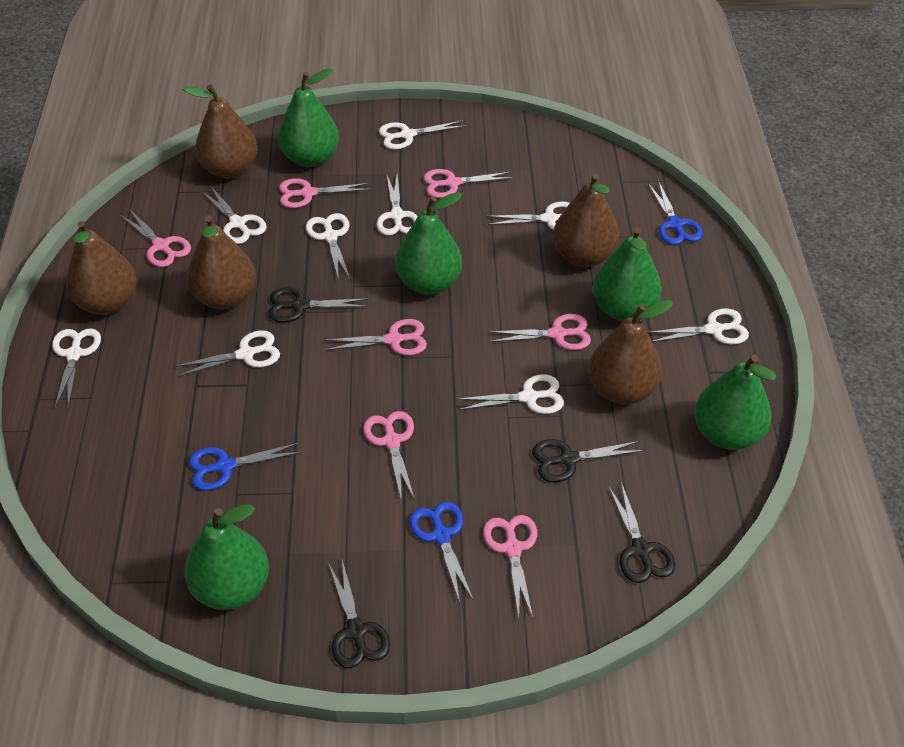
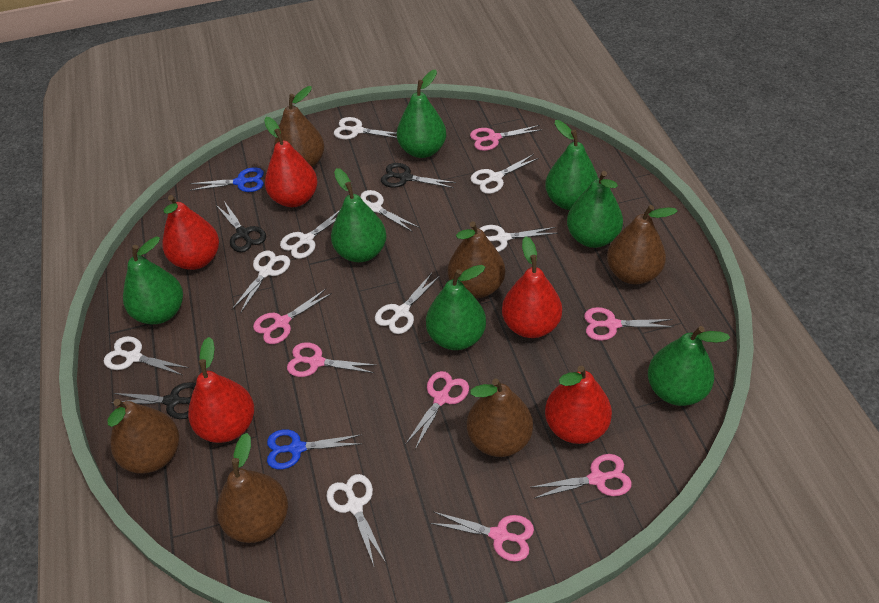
black scissors: 4 -> 3
blue scissors: 3 -> 2
brown pear: 5 -> 6
green pear: 5 -> 7
red pear: 0 -> 5

